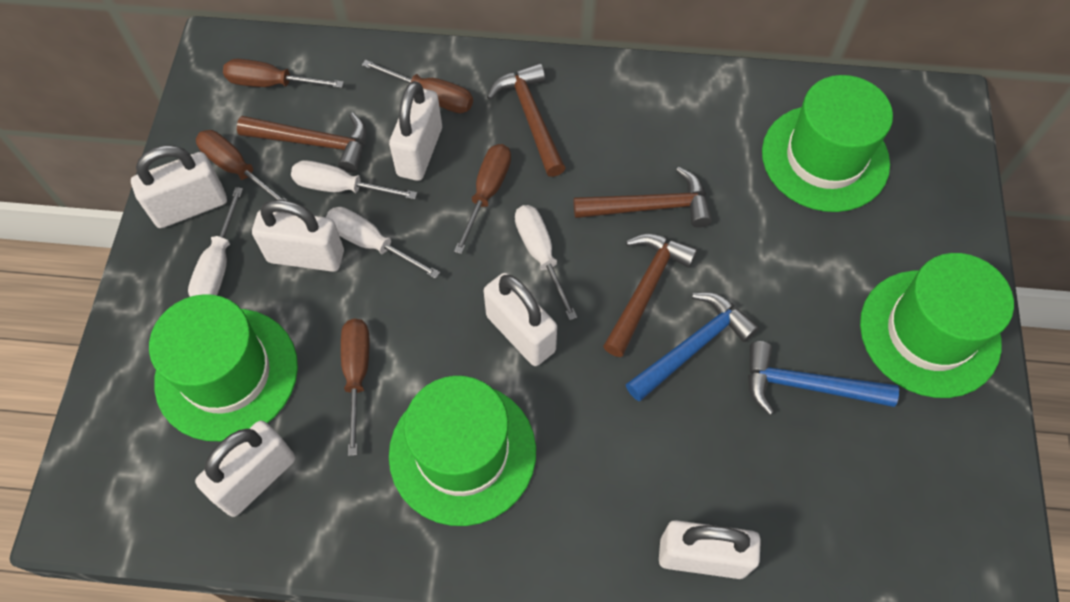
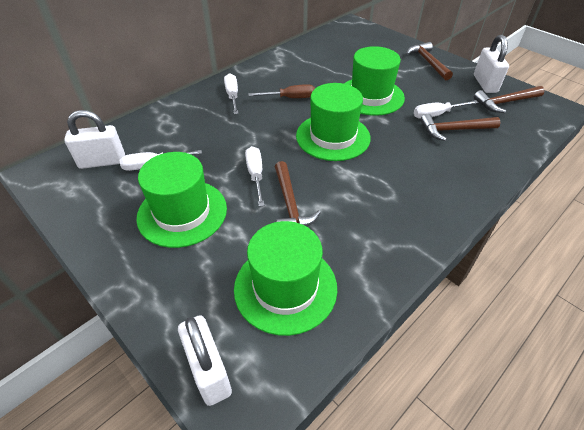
blue hammer: 2 -> 0
brown screwdriver: 5 -> 1
white padlock: 6 -> 3

